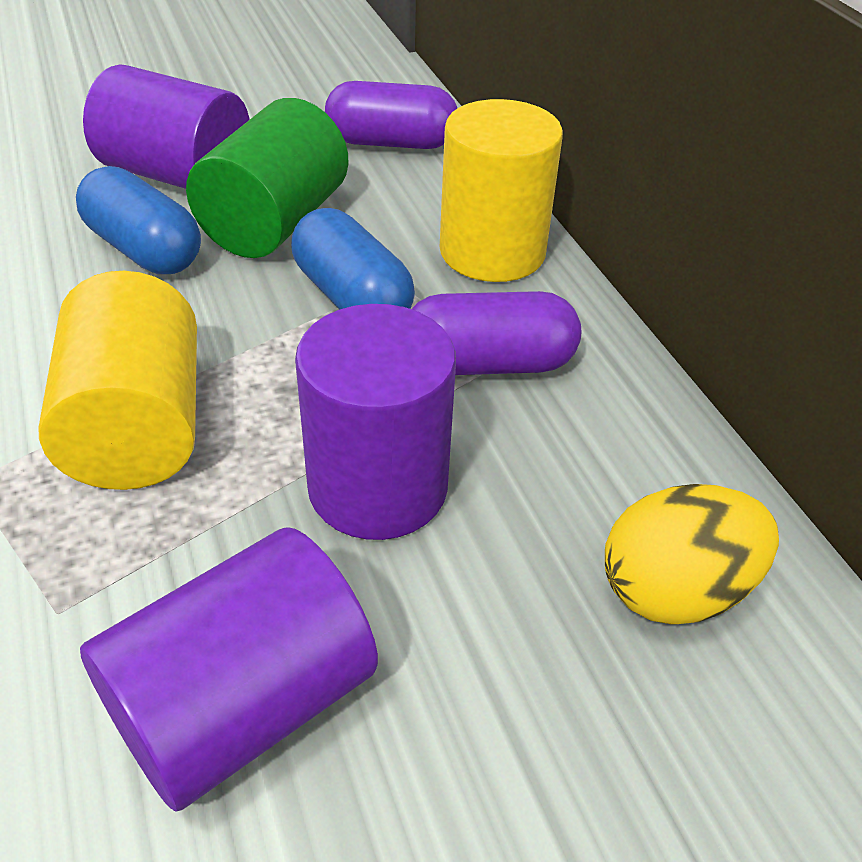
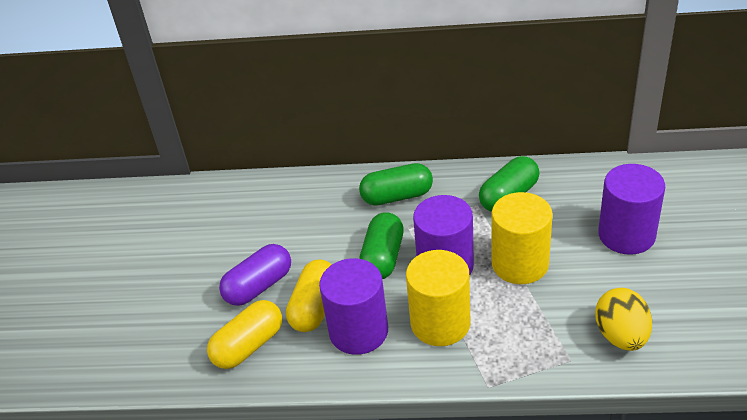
blue capsule: 2 -> 0
green capsule: 0 -> 3
green cylinder: 1 -> 0
purple capsule: 2 -> 1
yellow capsule: 0 -> 2

